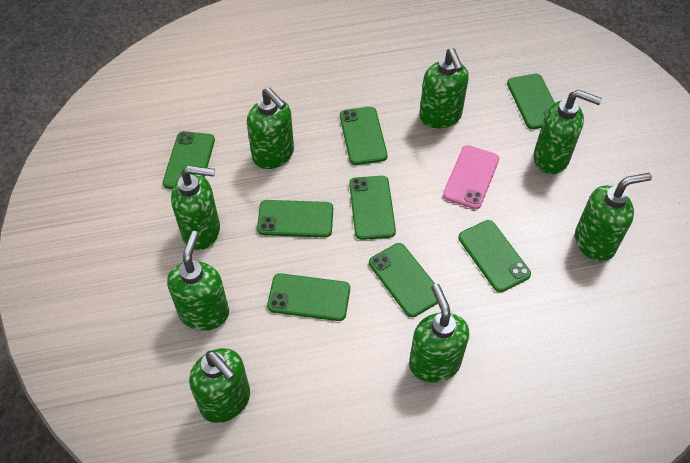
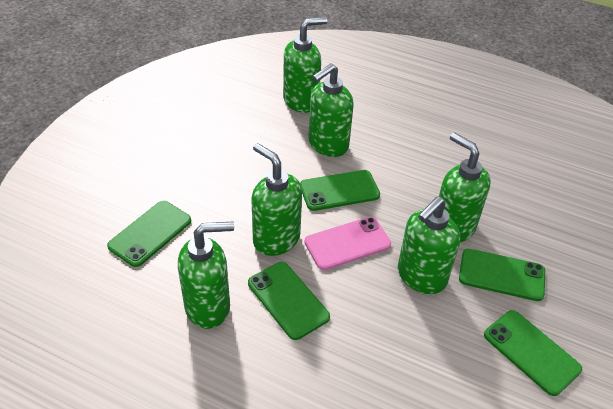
green phone: 8 -> 5
green soap dispenser: 8 -> 6

